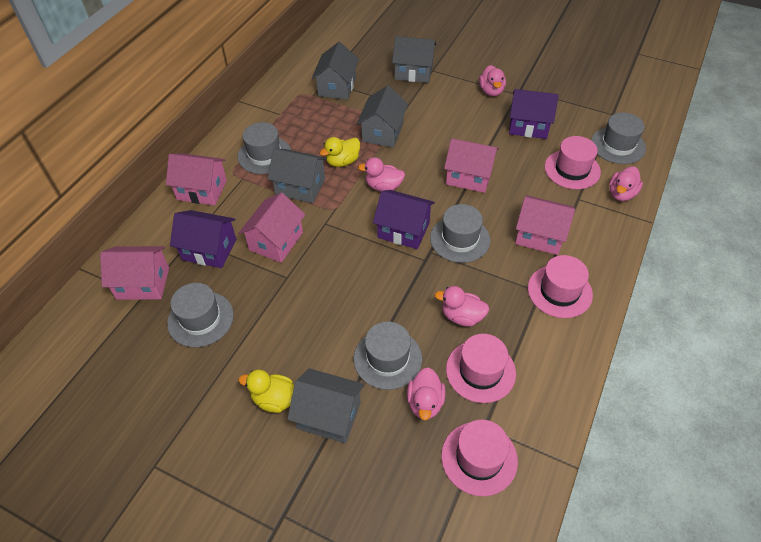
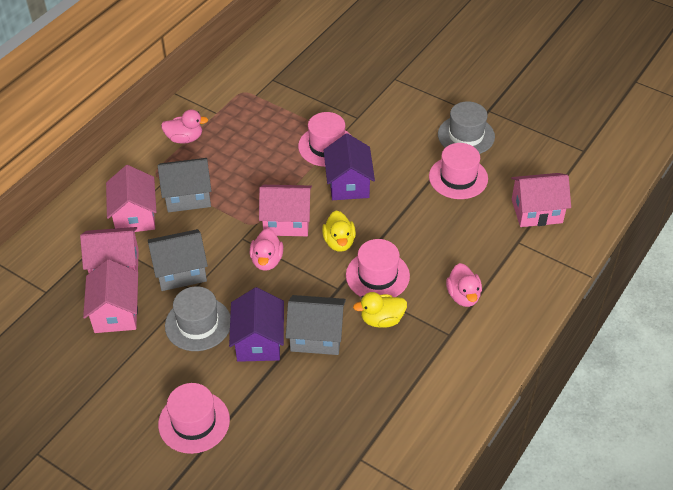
grey hat: 5 -> 2
grey house: 5 -> 3
pink duck: 5 -> 3
purple house: 3 -> 2

